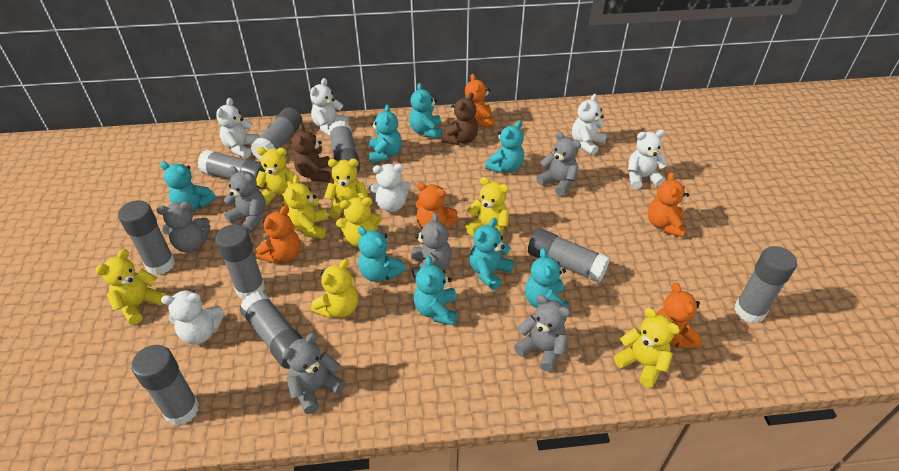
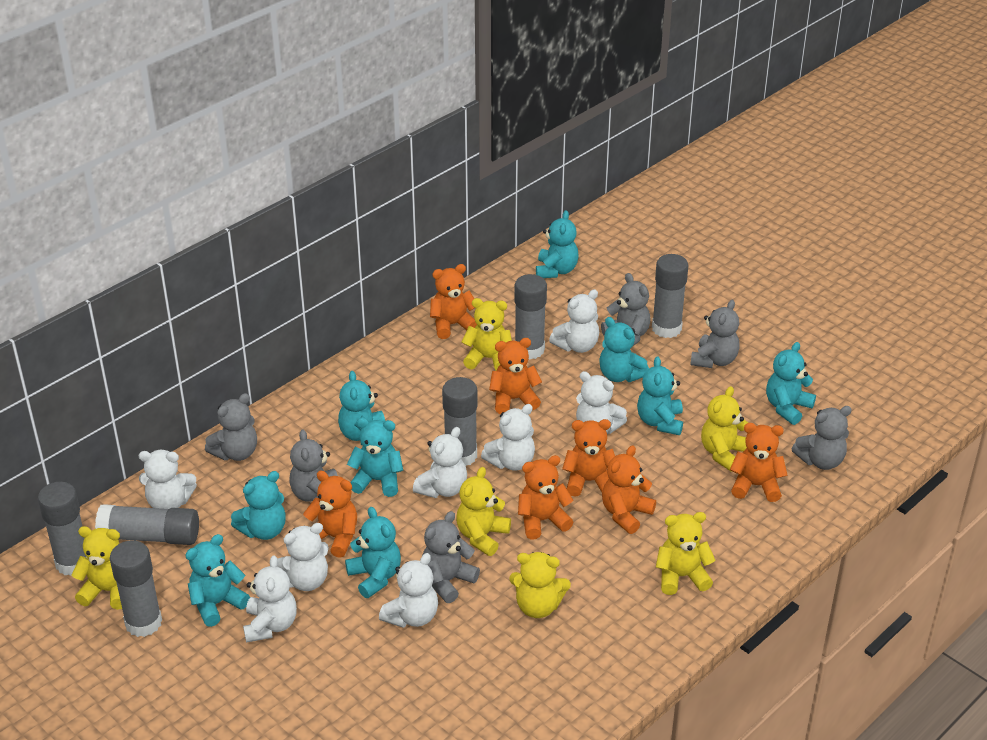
brown teddy bear: 2 -> 0
grey glue stick: 9 -> 6
orange teddy bear: 5 -> 7
turquoise teddy bear: 8 -> 9
white teddy bear: 6 -> 8
yellow teddy bear: 8 -> 6

